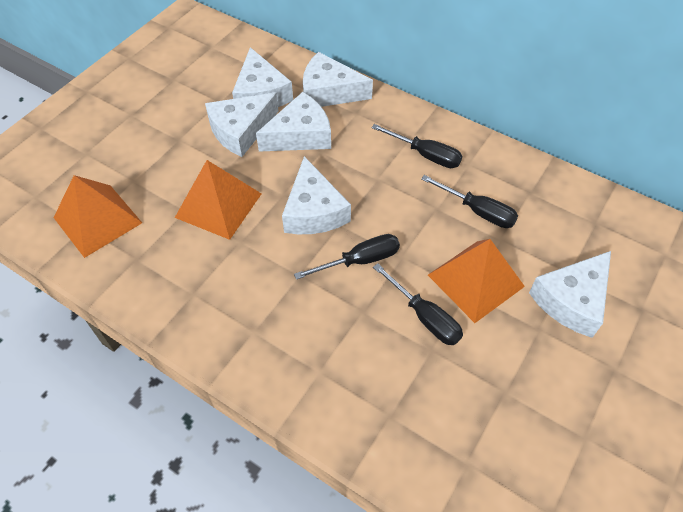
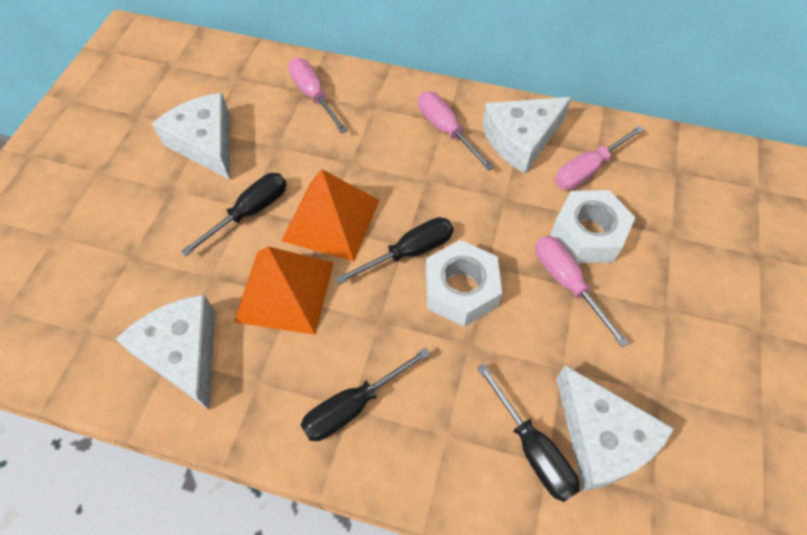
orange pyramid: 3 -> 2
pink screwdriver: 0 -> 4
white cheese: 6 -> 4
white nut: 0 -> 2

